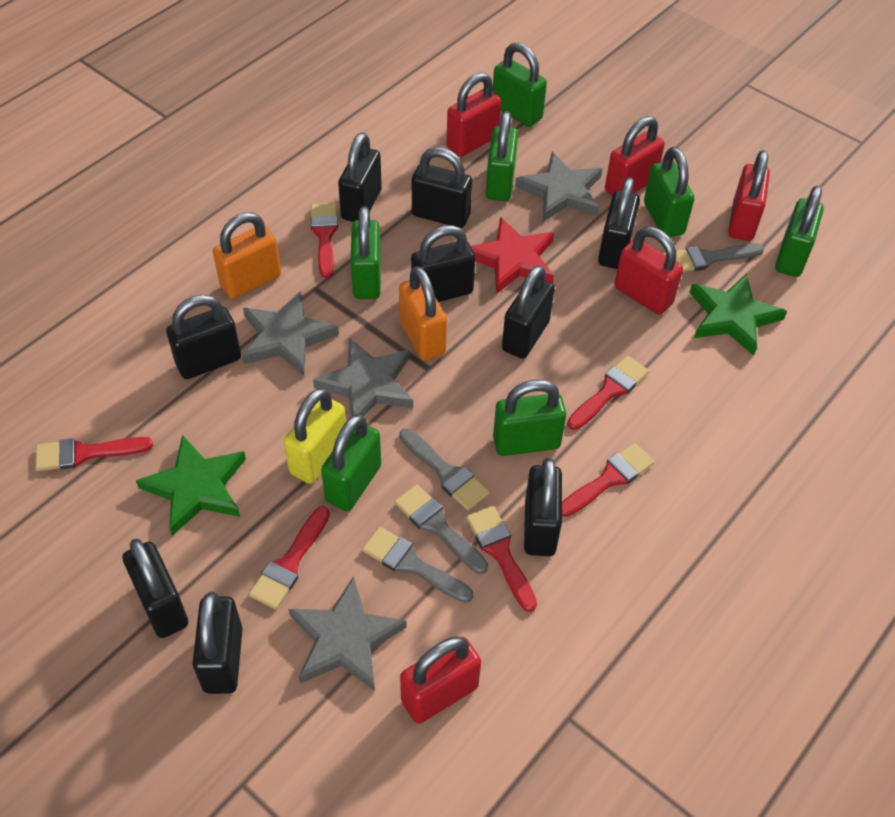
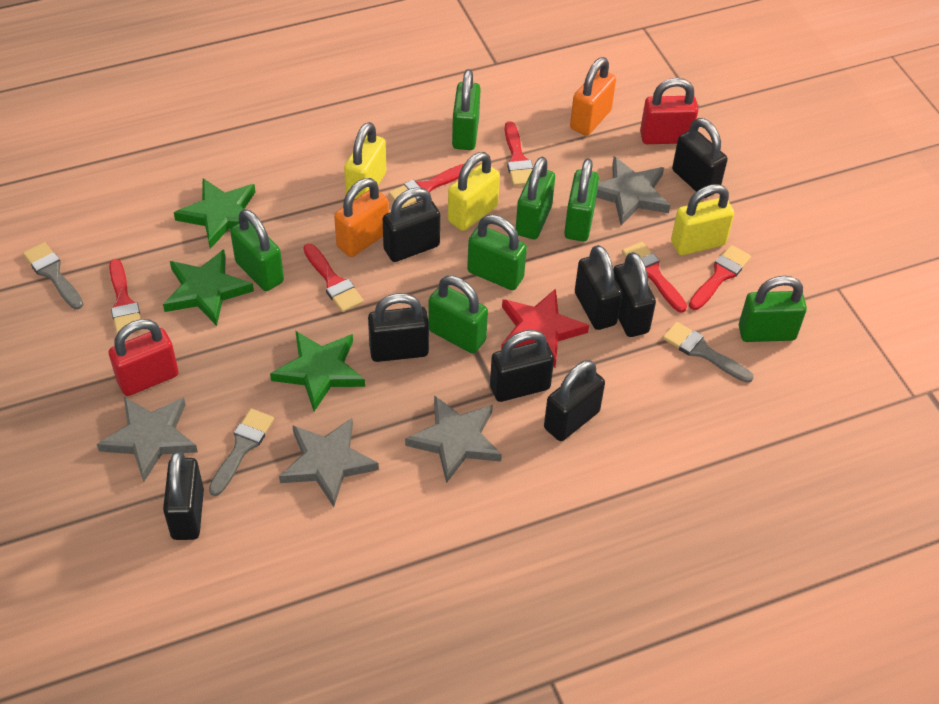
black padlock: 9 -> 8
green star: 2 -> 3
grey brush: 4 -> 3
red padlock: 5 -> 2
yellow padlock: 1 -> 3

